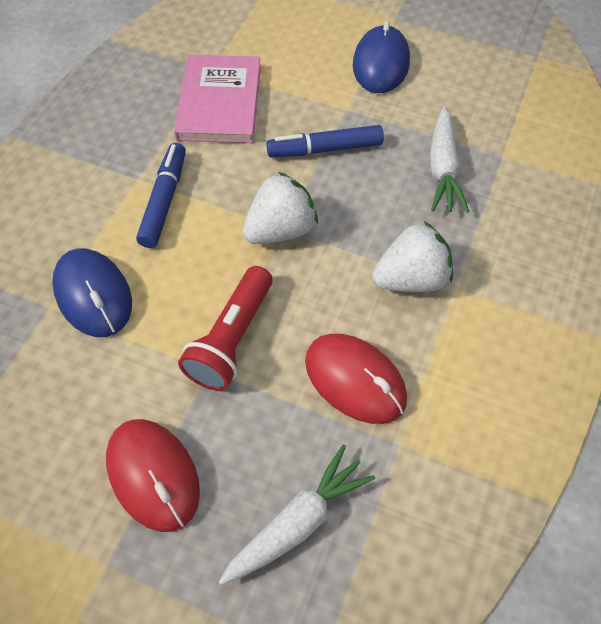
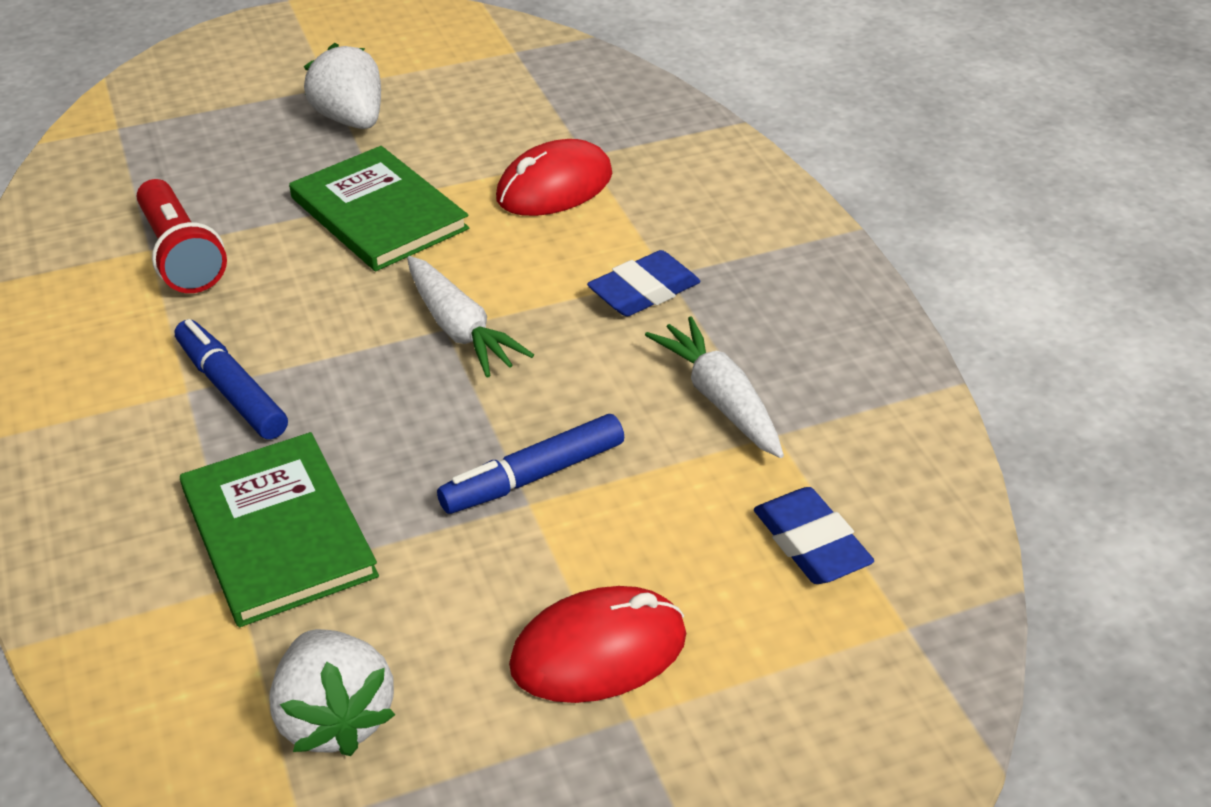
blue eraser: 0 -> 2
blue mouse: 2 -> 0
green book: 0 -> 2
pink book: 1 -> 0

